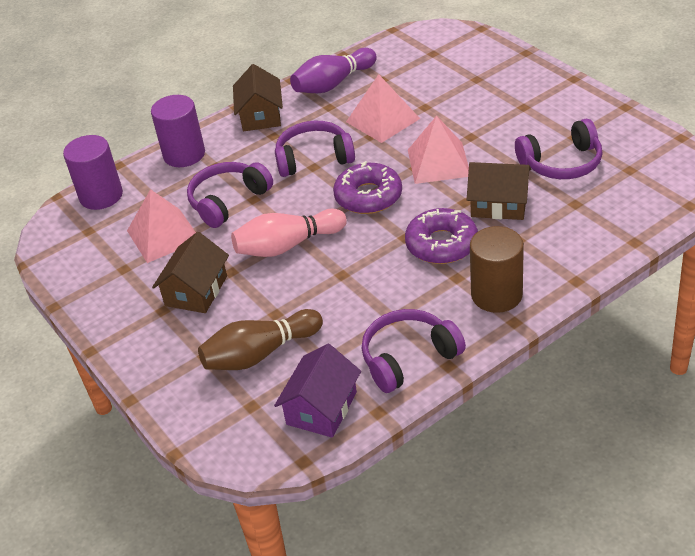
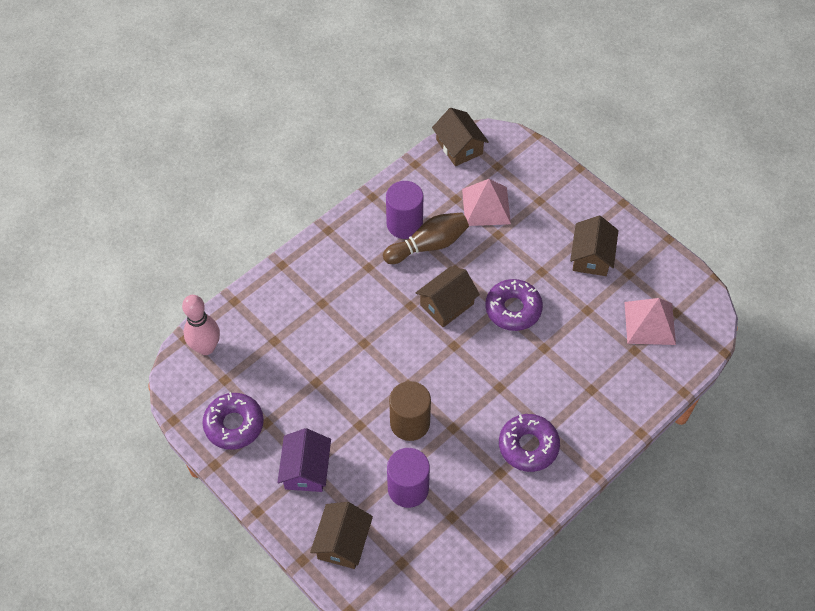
brown house: 3 -> 4
pink pyramid: 3 -> 2
purple bowling pin: 1 -> 0
purple donut: 2 -> 3
purple headphones: 4 -> 0

